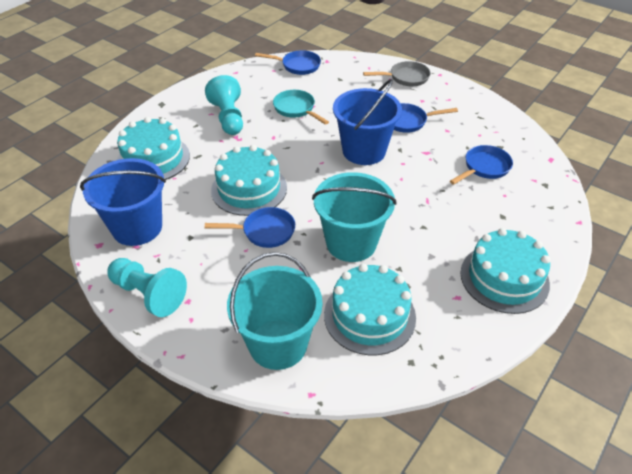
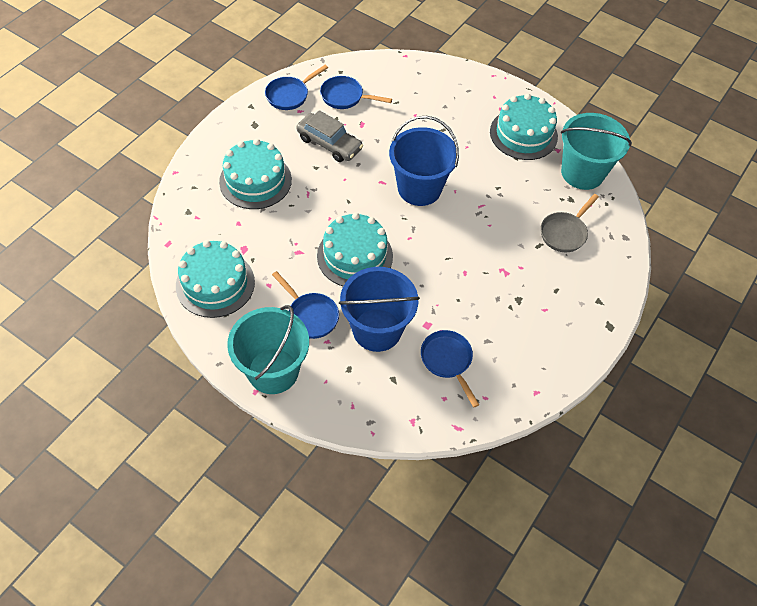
grey car: 0 -> 1
turquoise pan: 1 -> 0
turquoise pawn: 2 -> 0

